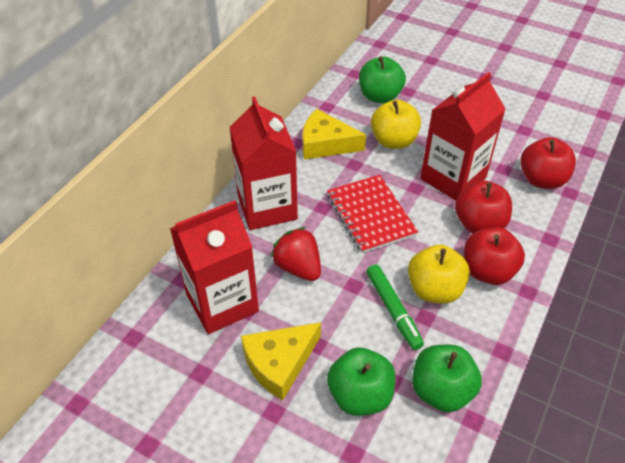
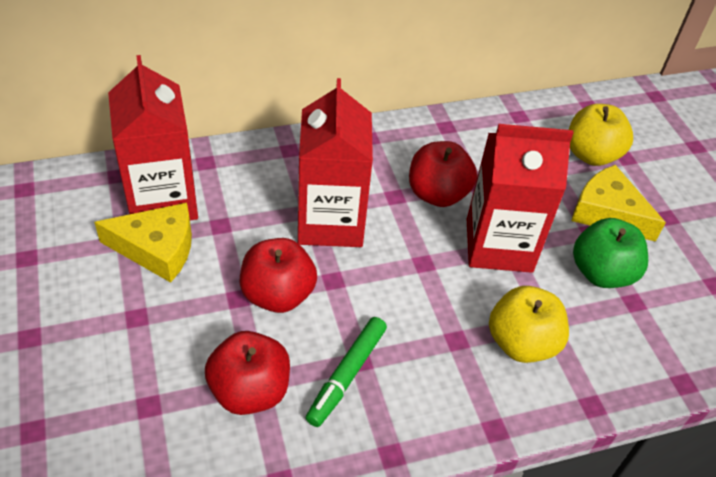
green apple: 3 -> 1
red notebook: 1 -> 0
red strawberry: 1 -> 0

